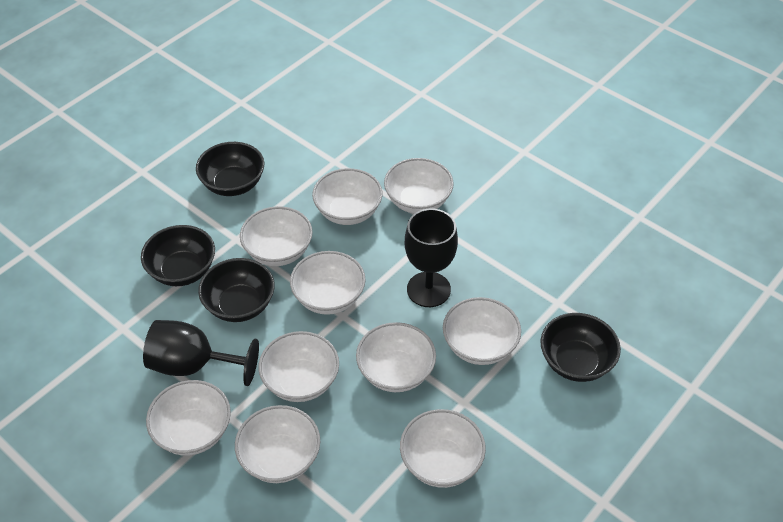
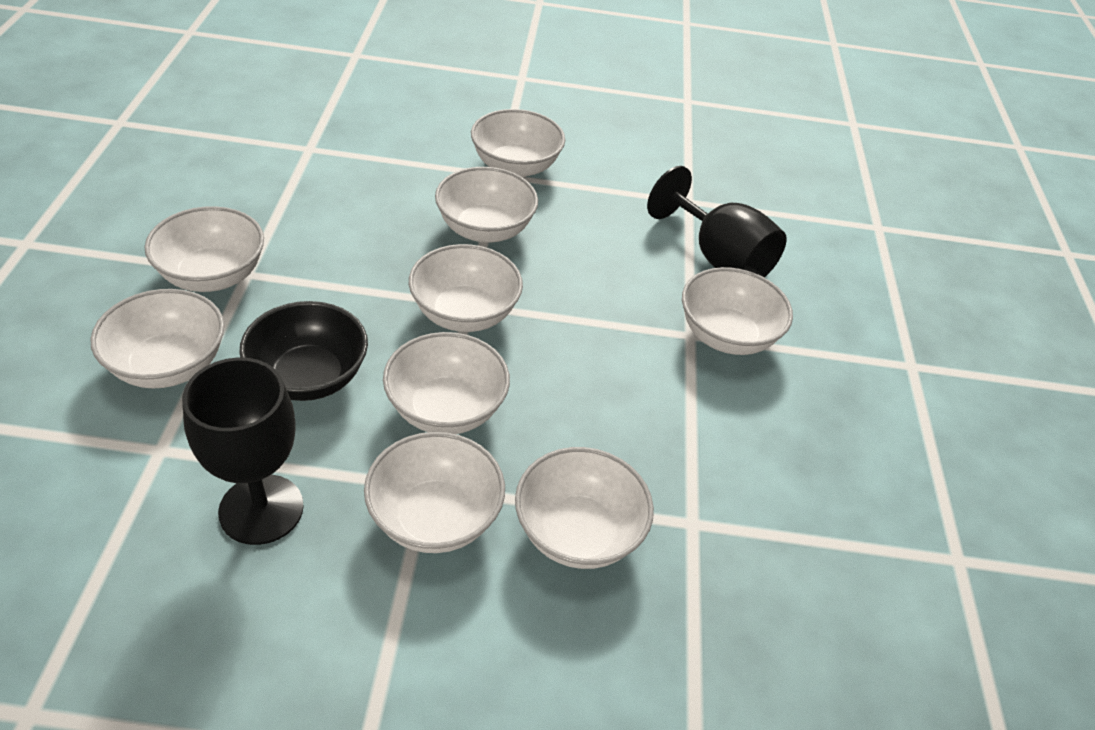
black bowl: 4 -> 1
white bowl: 10 -> 9

